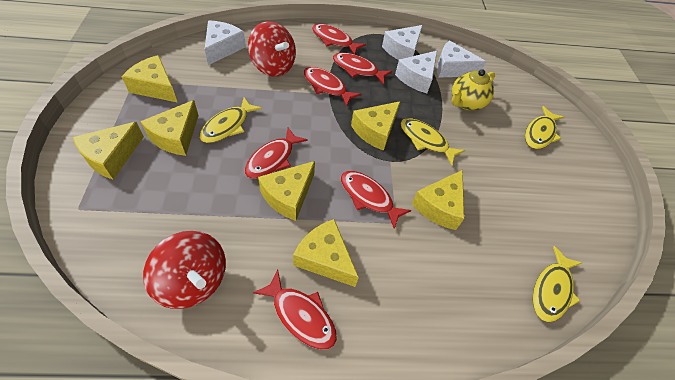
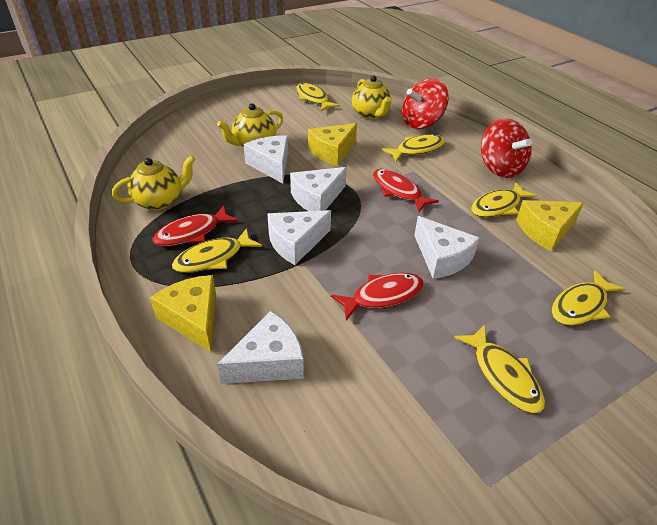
red fish: 6 -> 3
white cheese: 4 -> 5
yellow cheese: 7 -> 3
yellow fish: 4 -> 6
yellow teapot: 1 -> 3

